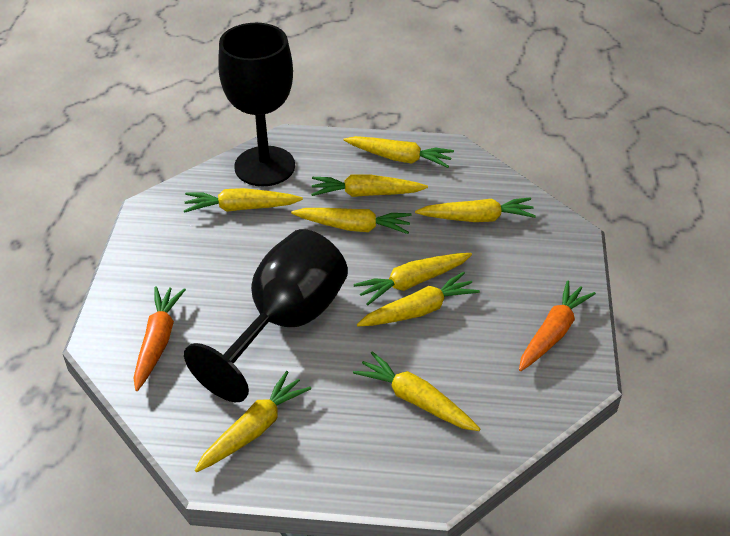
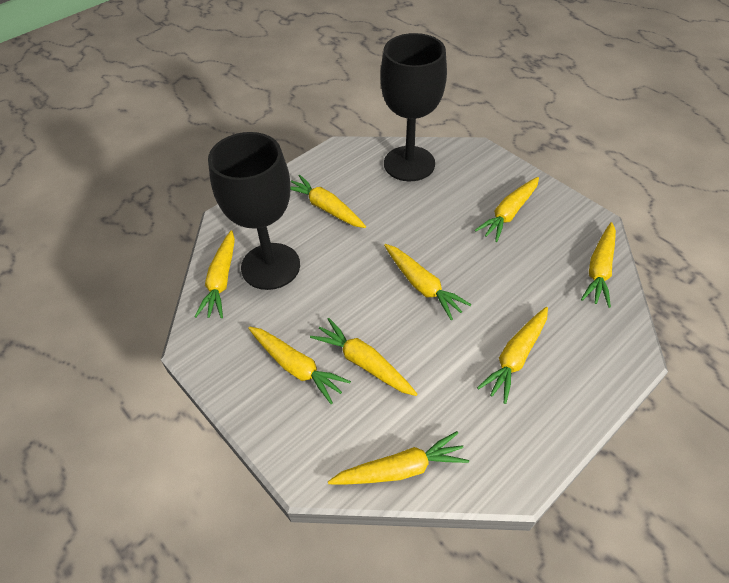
orange carrot: 2 -> 0

